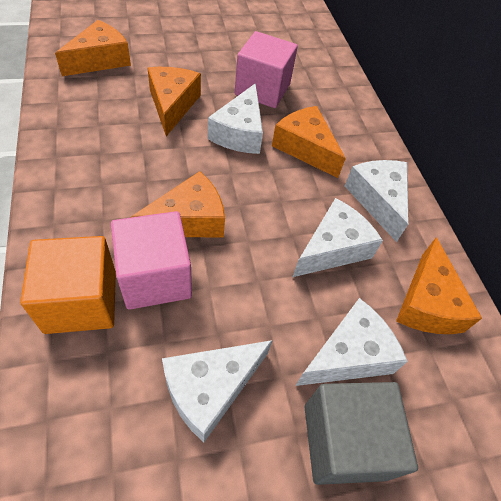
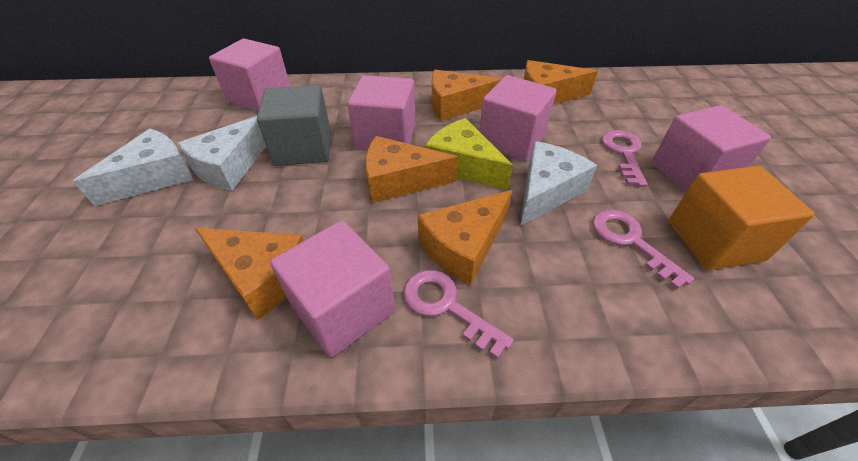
pink cube: 2 -> 5
pink key: 0 -> 3
white cheese: 5 -> 3
yellow cheese: 0 -> 1

